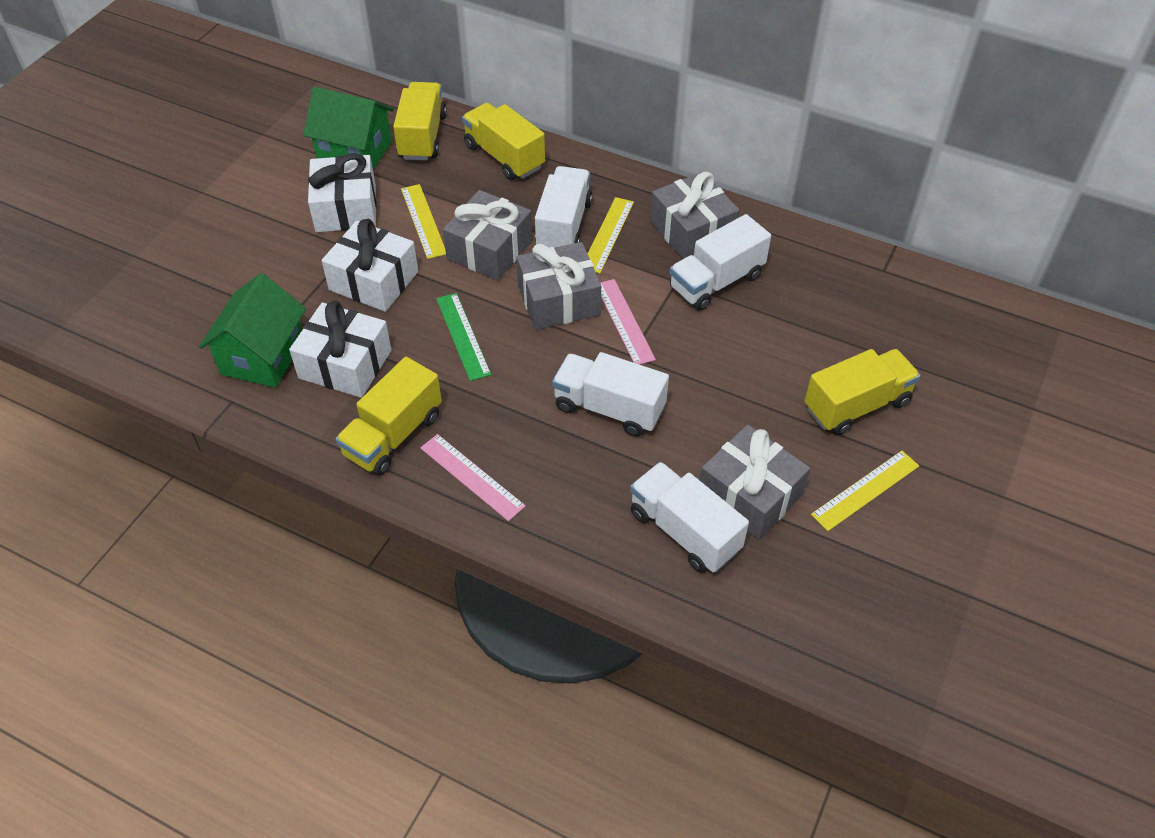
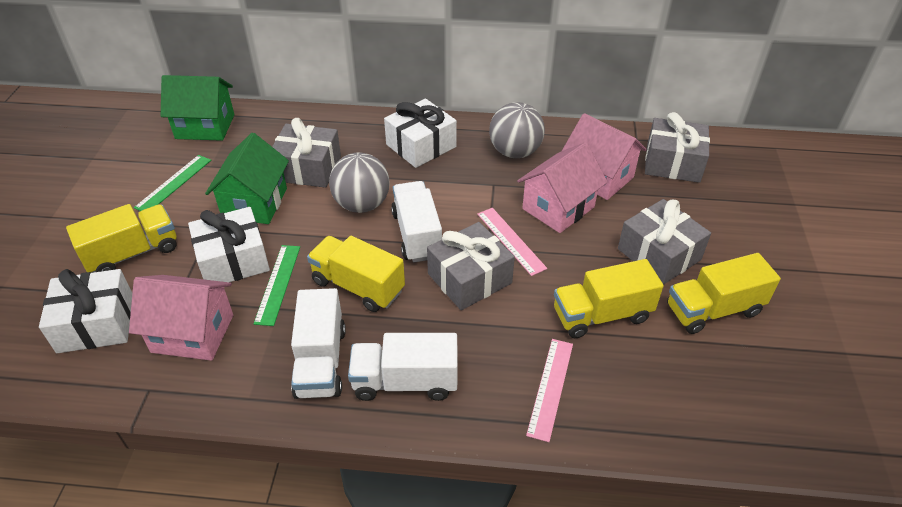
green ruler: 1 -> 2
grey ball: 0 -> 2
pink house: 0 -> 3
white truck: 4 -> 3
yellow ruler: 3 -> 0

